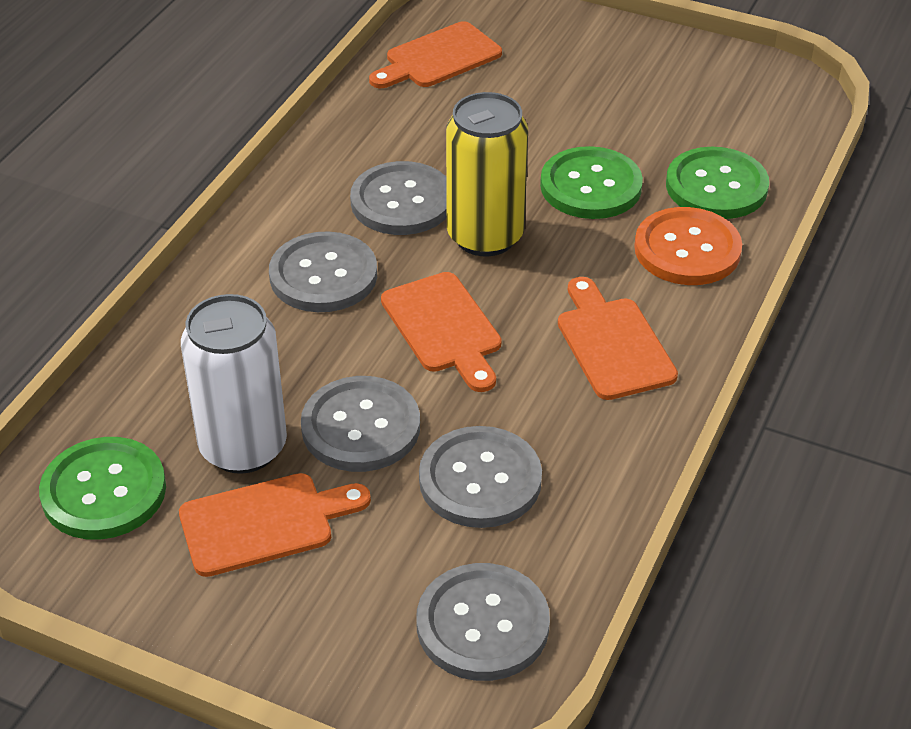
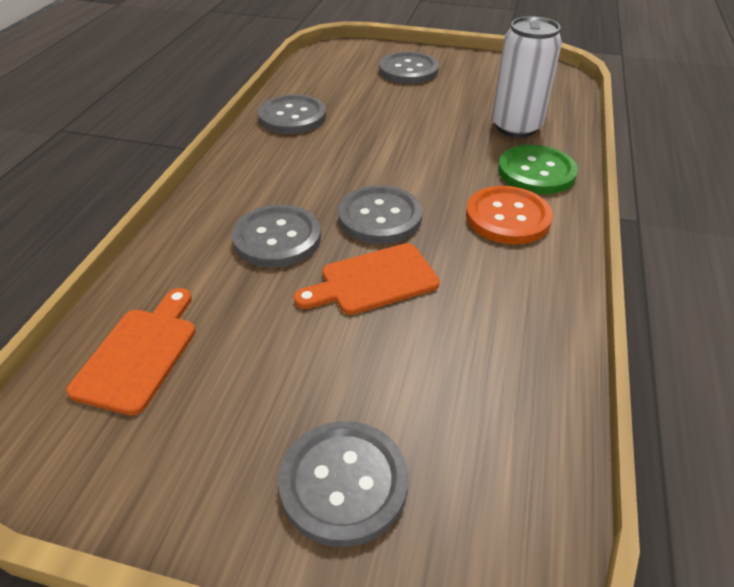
green button: 3 -> 1
orange cutting board: 4 -> 2
yellow can: 1 -> 0

